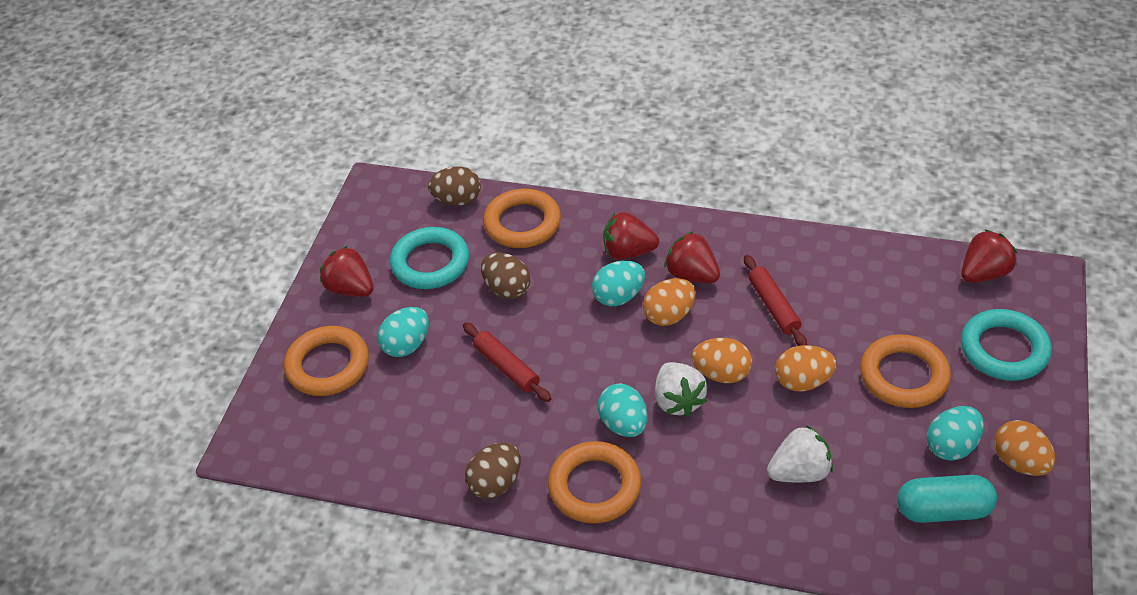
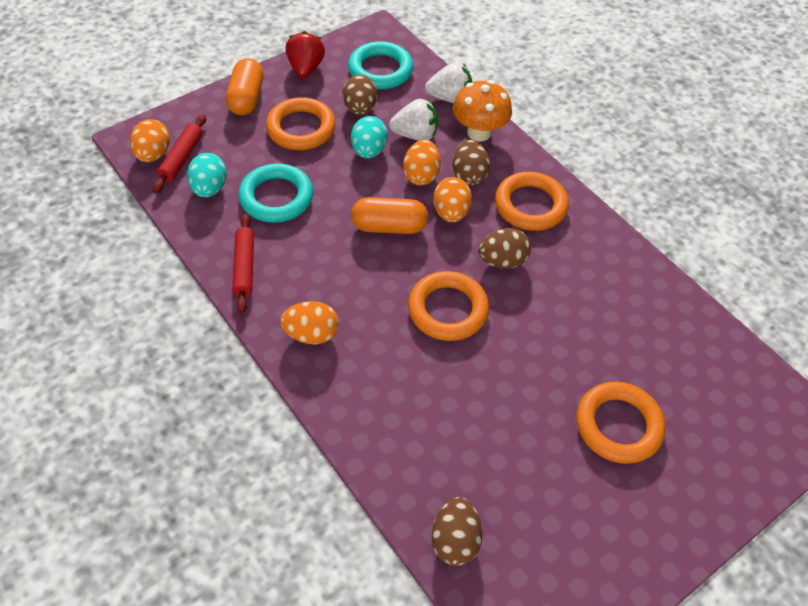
brown egg: 3 -> 4
orange capsule: 0 -> 2
orange mushroom: 0 -> 1
red strawberry: 4 -> 1
turquoise capsule: 1 -> 0
turquoise egg: 4 -> 2

